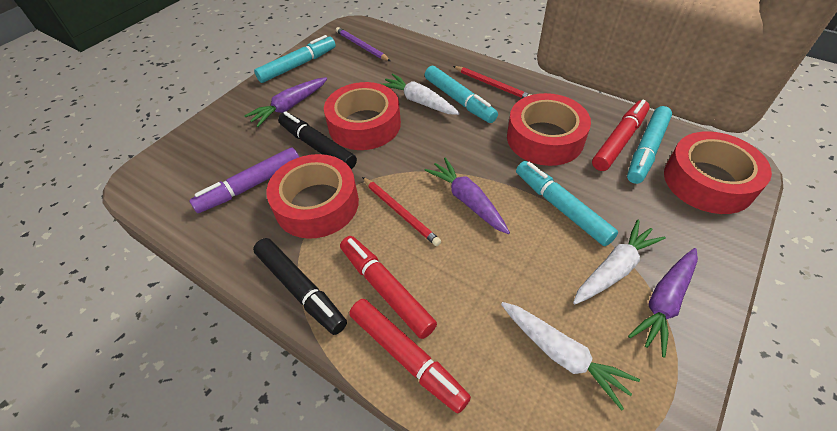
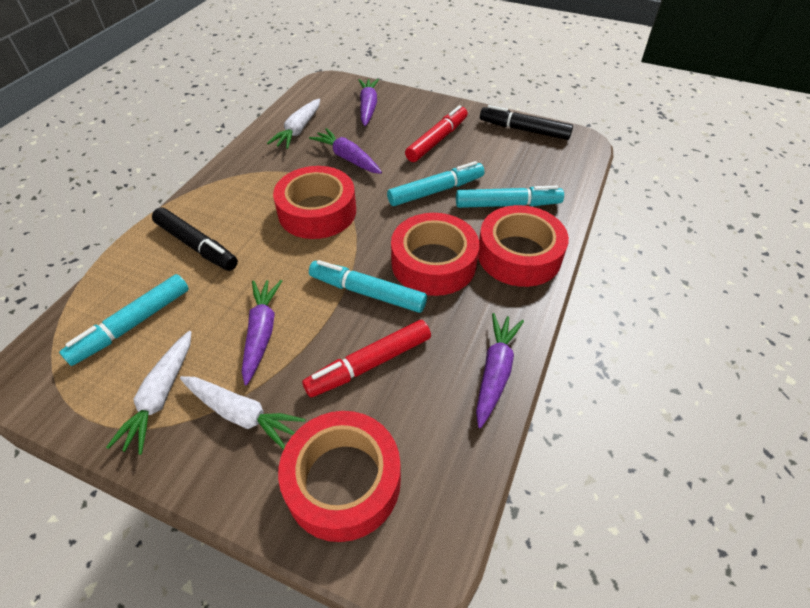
purple carrot: 3 -> 4
purple marker: 1 -> 0
purple pencil: 1 -> 0
red marker: 3 -> 2
red pencil: 2 -> 0

